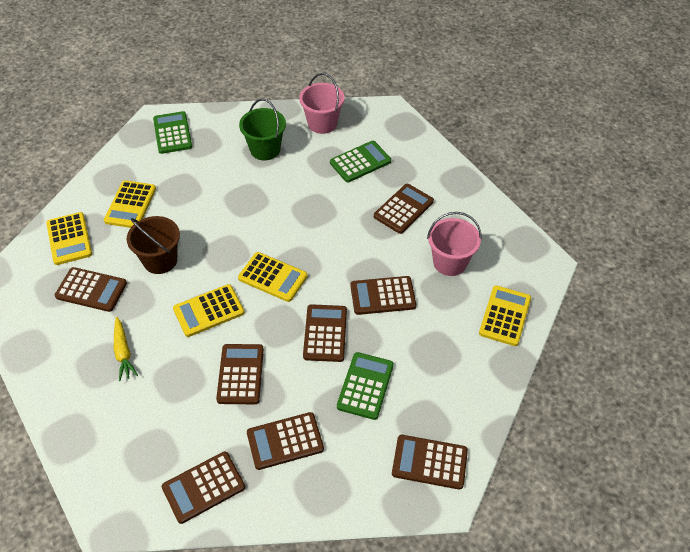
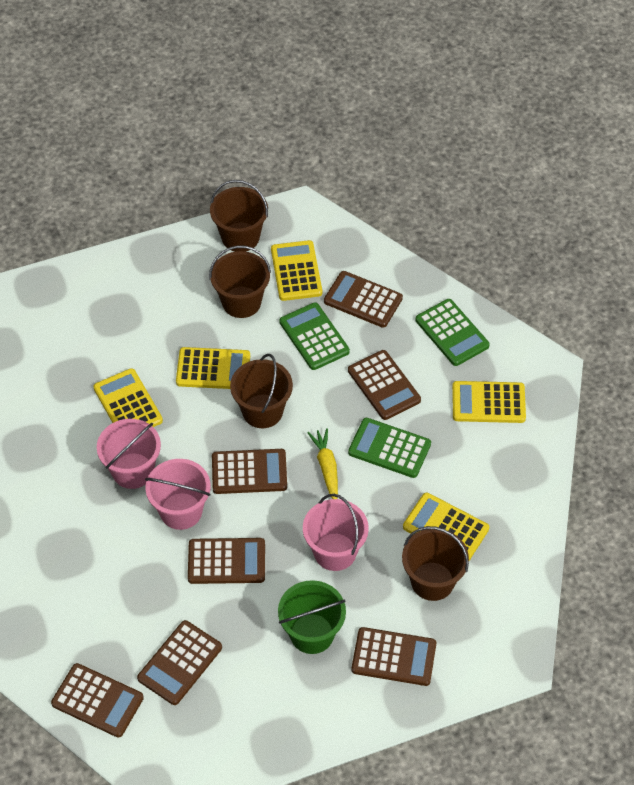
brown bucket: 1 -> 4
brown calculator: 8 -> 7
pink bucket: 2 -> 3

